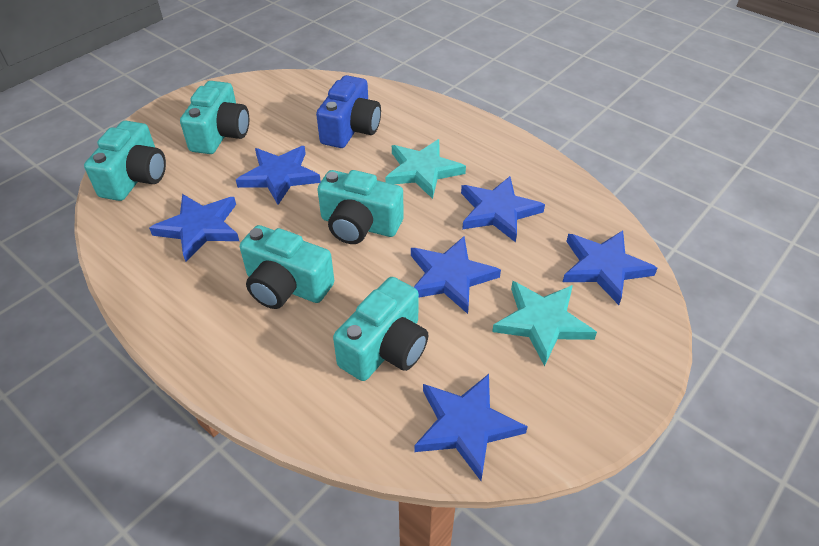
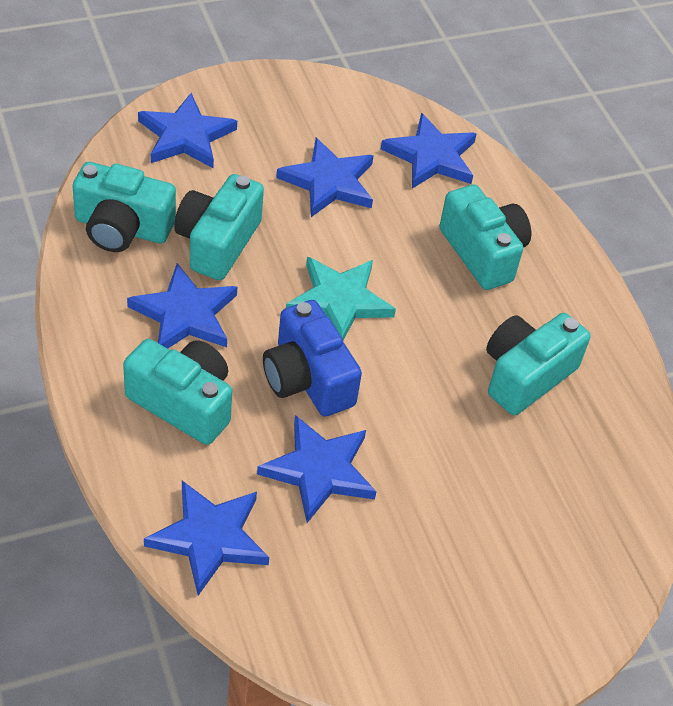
turquoise star: 2 -> 1

